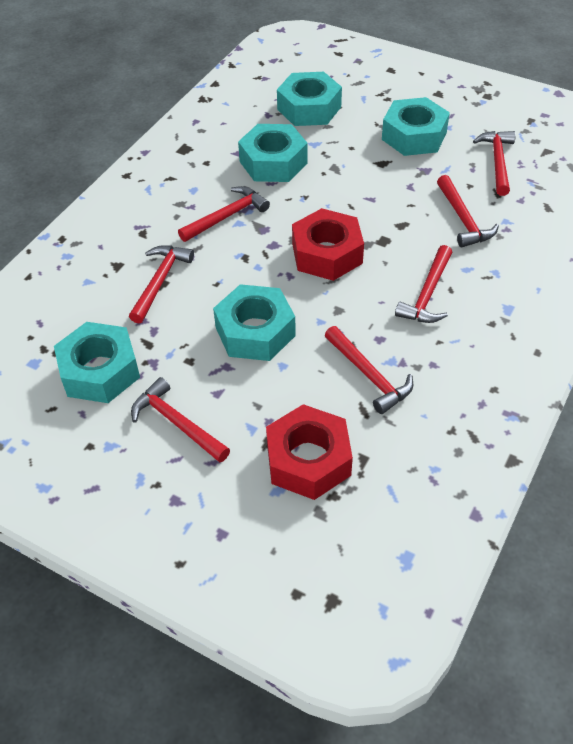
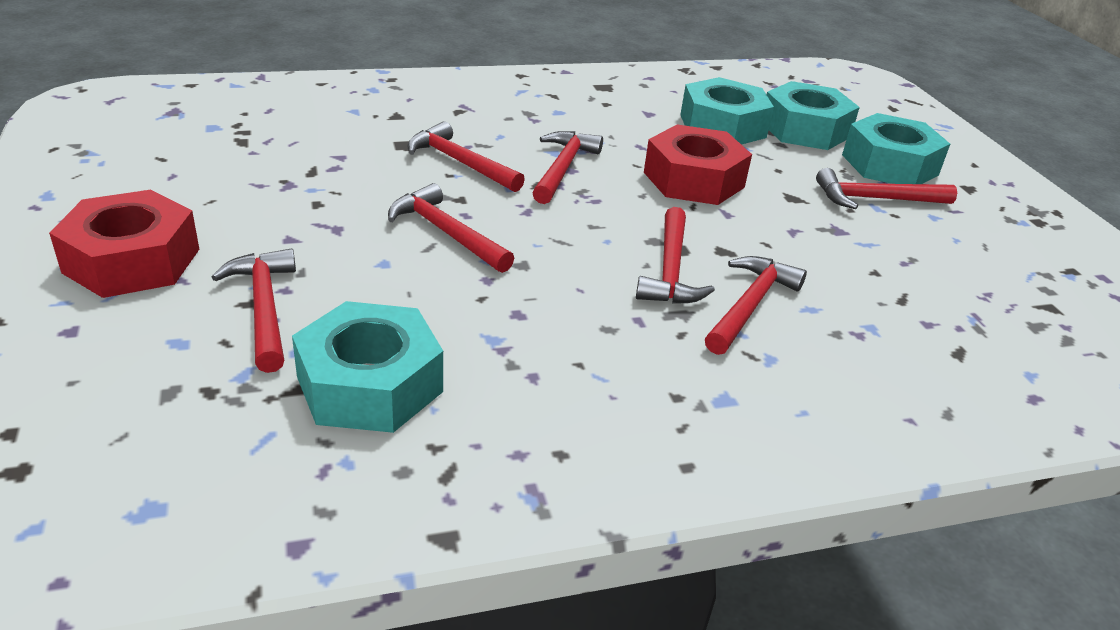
turquoise nut: 5 -> 4

